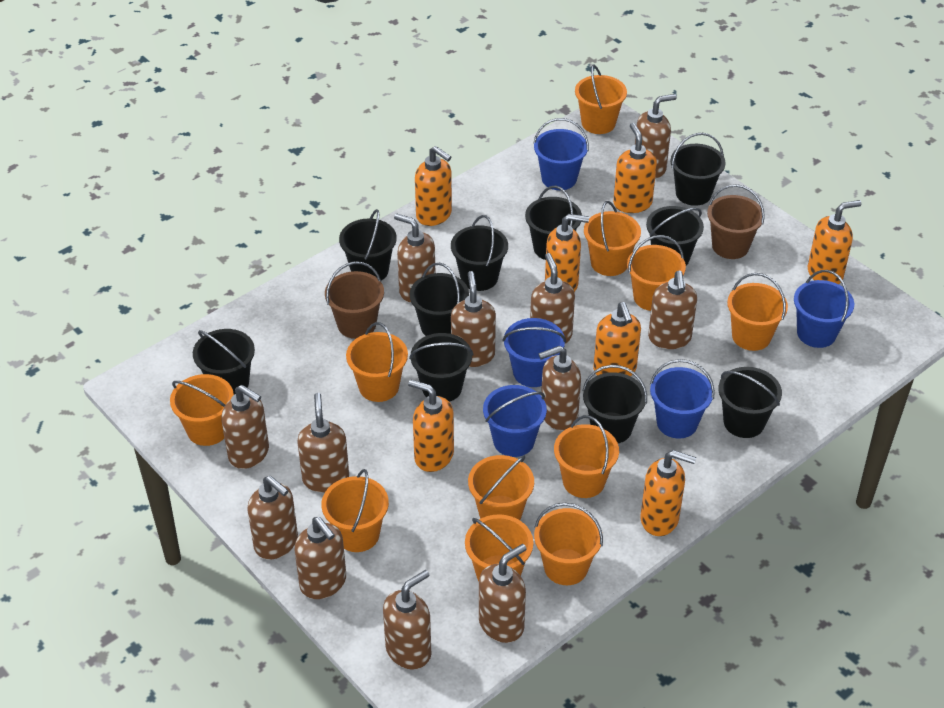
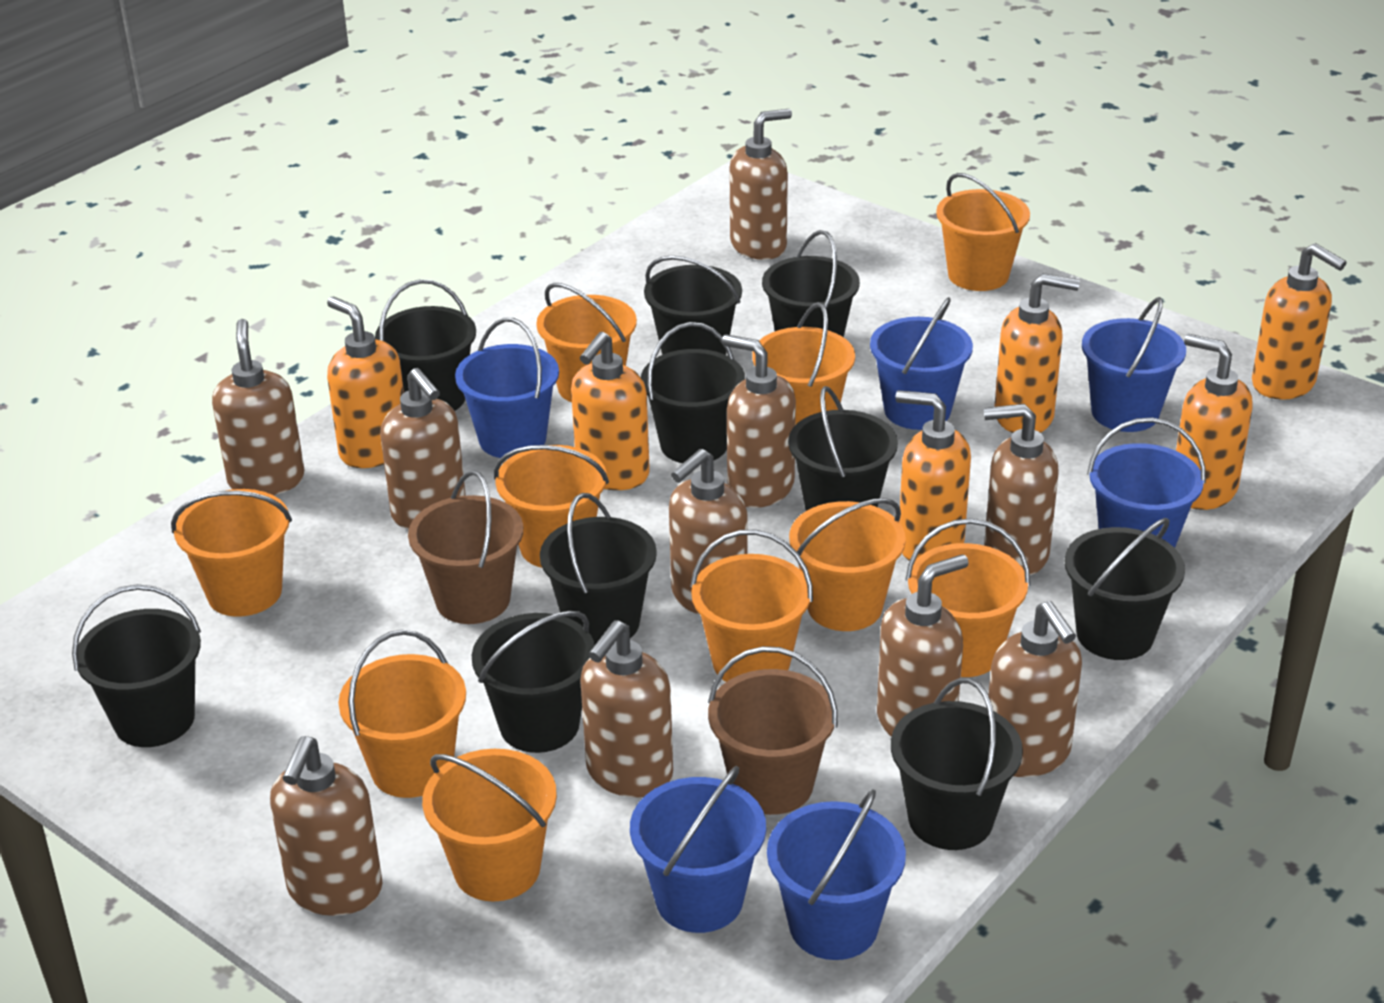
blue bucket: 5 -> 6
brown soap dispenser: 12 -> 10
orange bucket: 11 -> 10
orange soap dispenser: 7 -> 6

